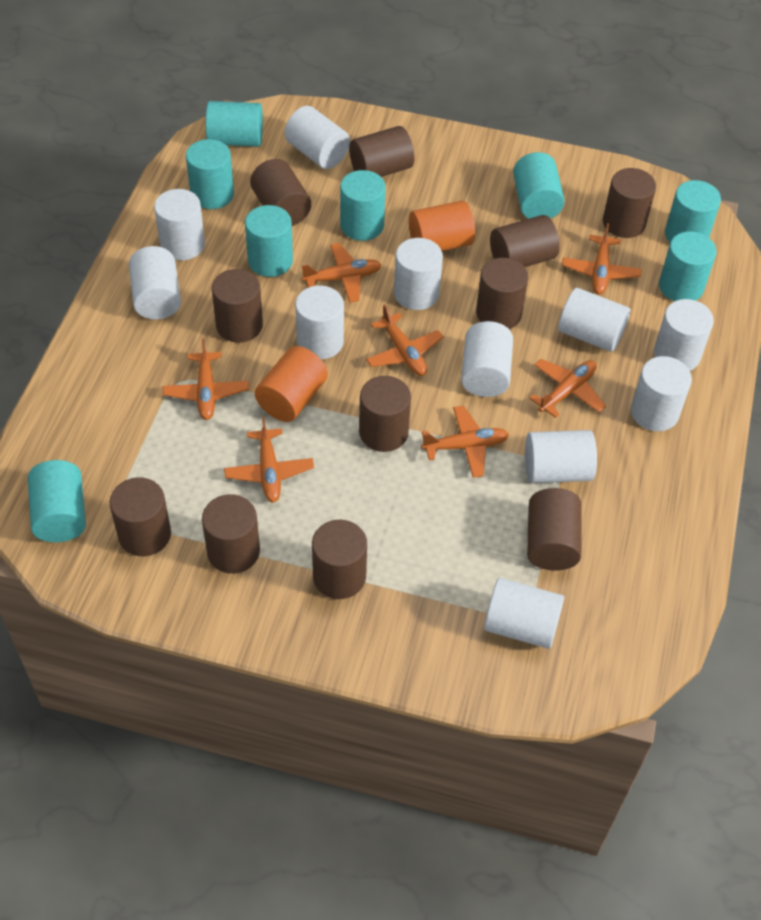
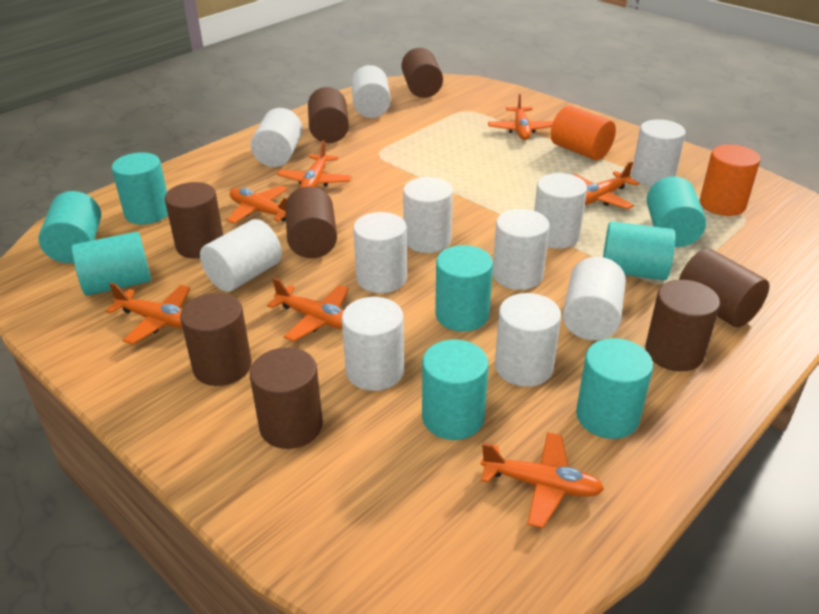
brown cylinder: 11 -> 8

